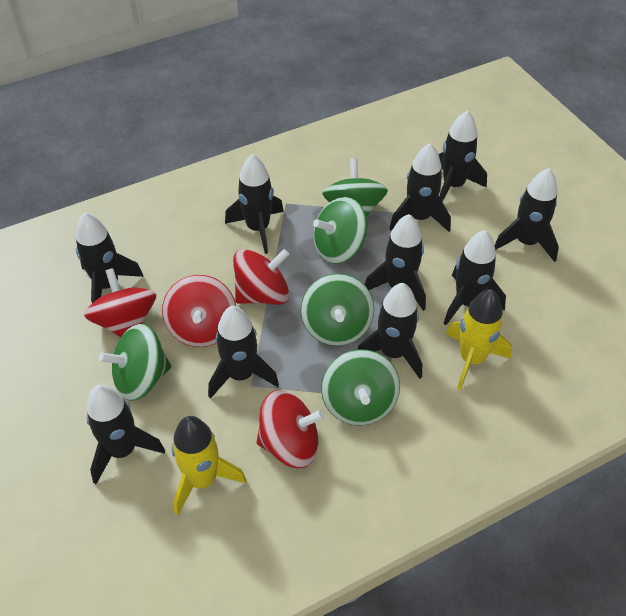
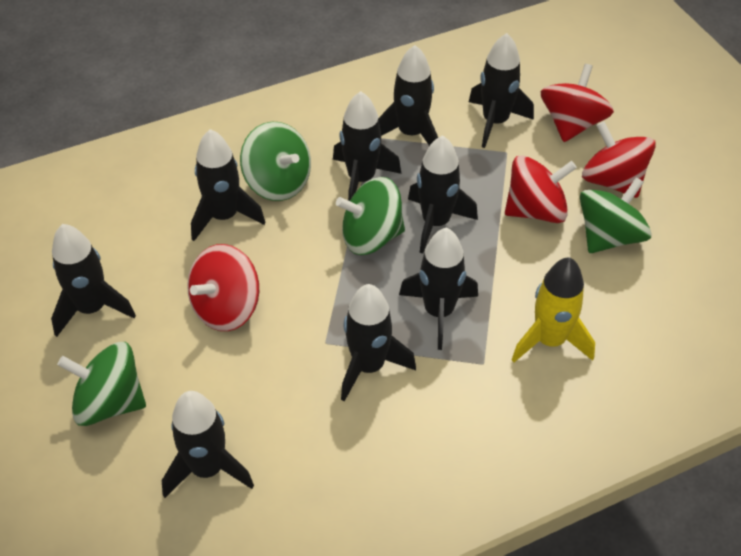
black rocket: 10 -> 9
green spinning top: 5 -> 4
yellow rocket: 2 -> 1

